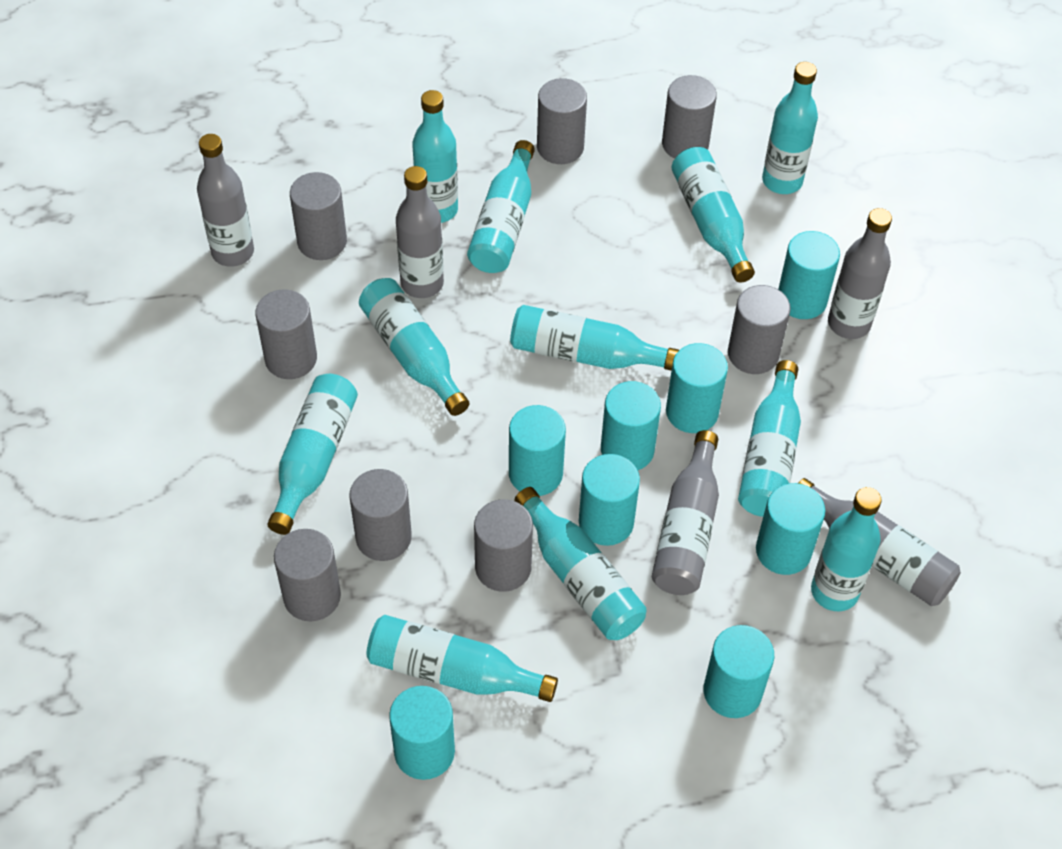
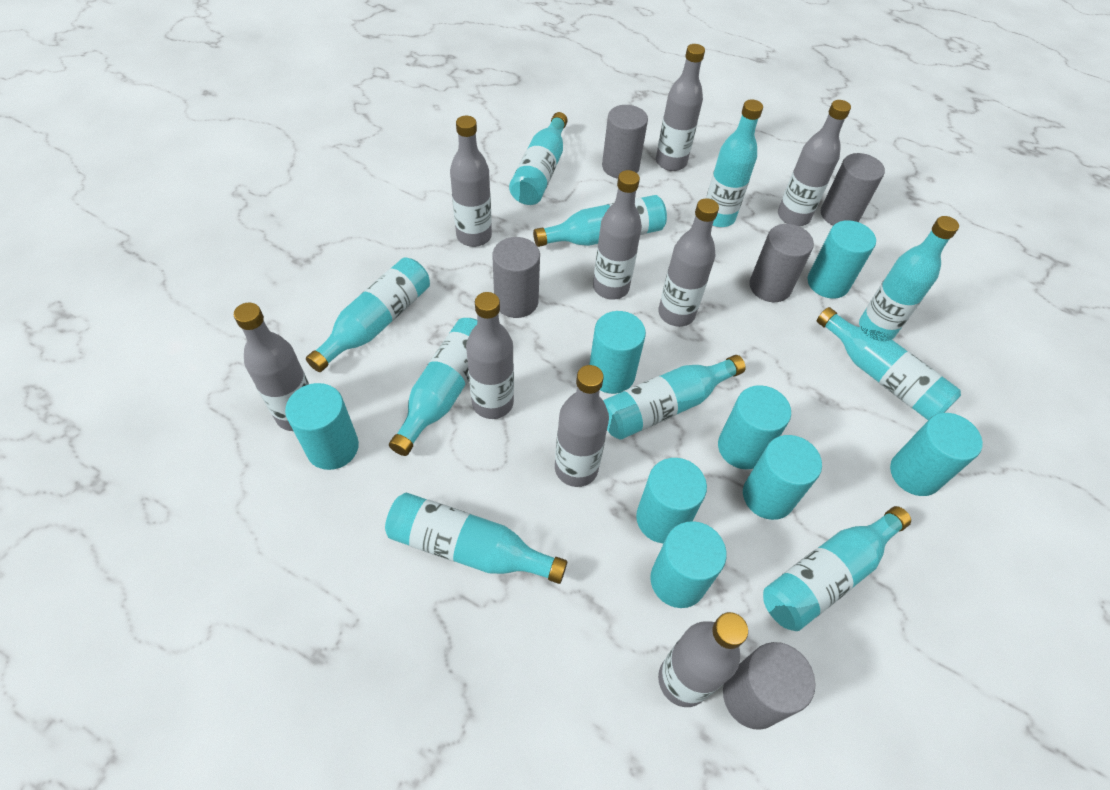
grey bottle: 5 -> 9
grey cylinder: 8 -> 5
turquoise bottle: 11 -> 10

